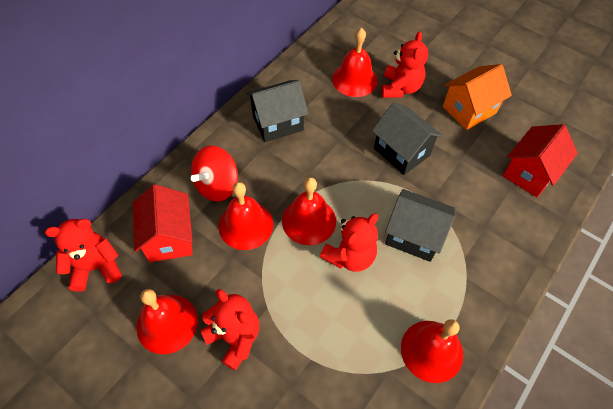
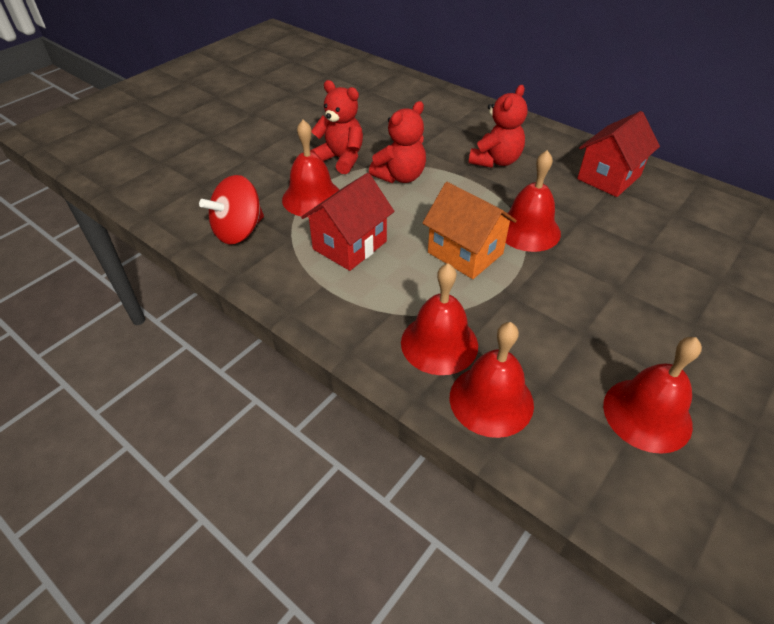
black house: 3 -> 0
red teddy bear: 4 -> 3

